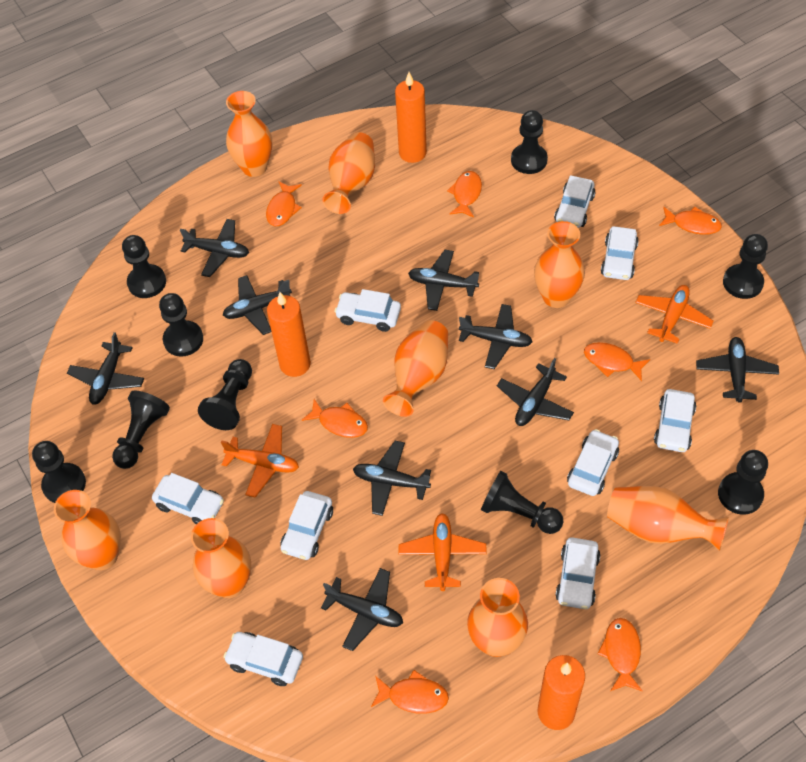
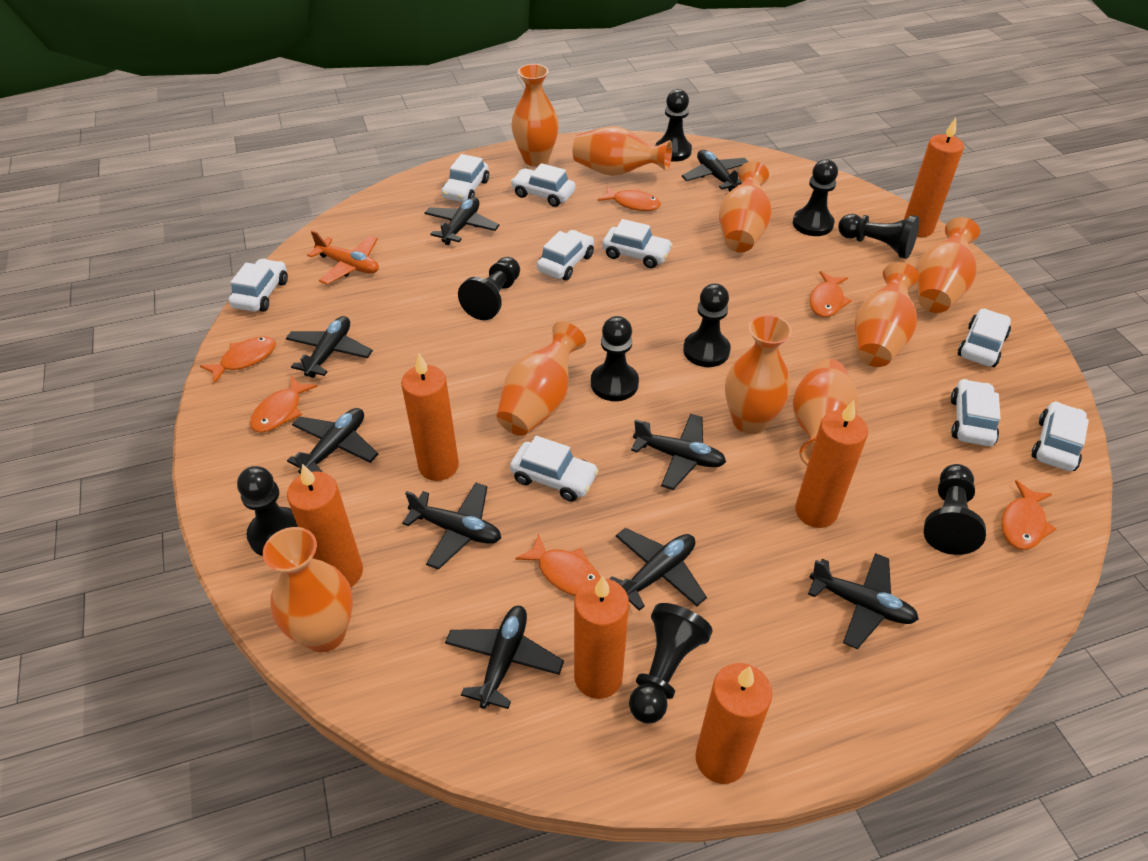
orange candle: 3 -> 6
orange fish: 7 -> 6
orange plane: 3 -> 1
orange vase: 8 -> 9

